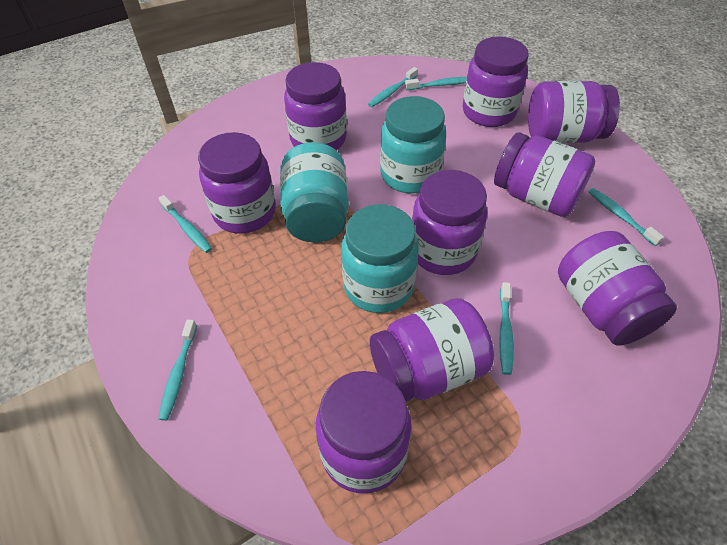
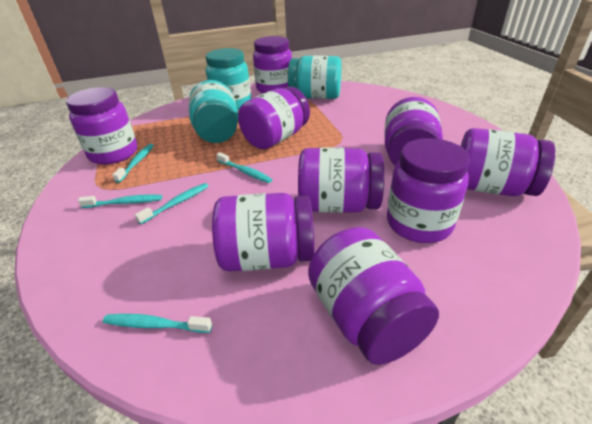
turquoise toothbrush: 6 -> 5

